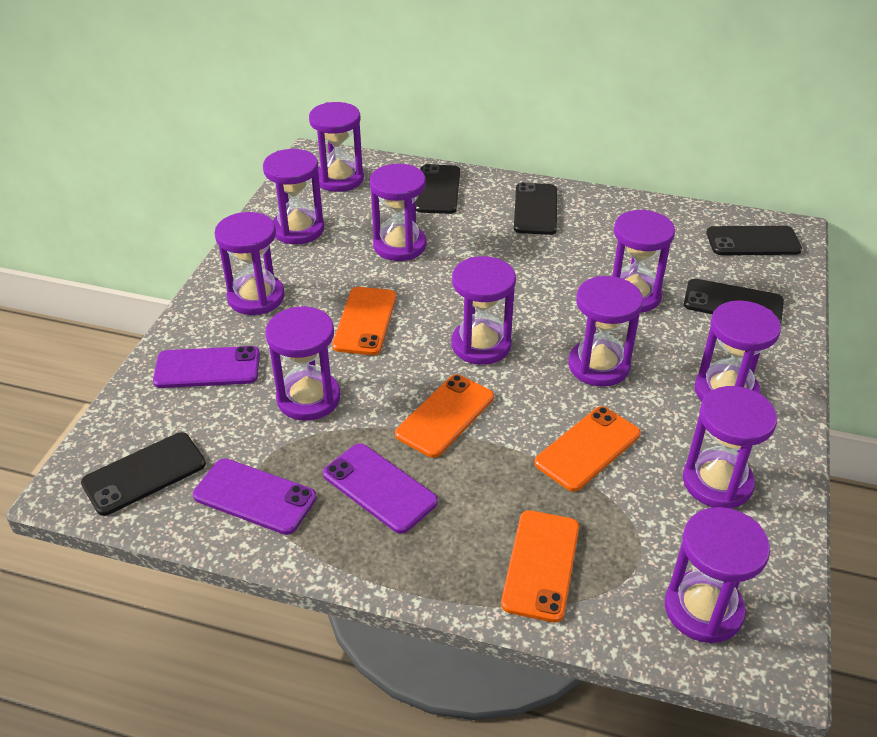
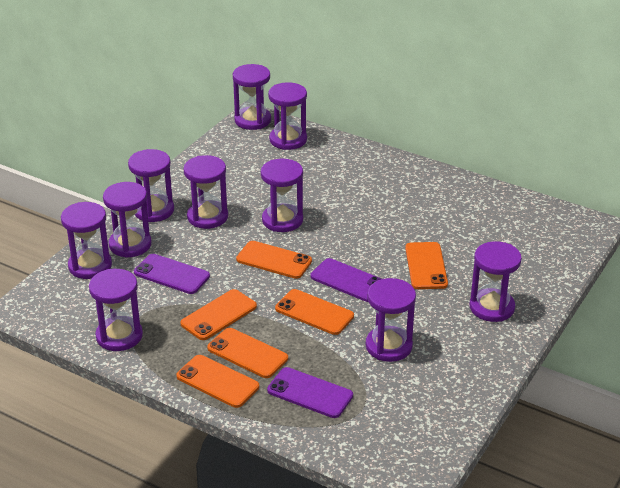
black phone: 5 -> 0
orange phone: 4 -> 6
purple hourglass: 11 -> 10

